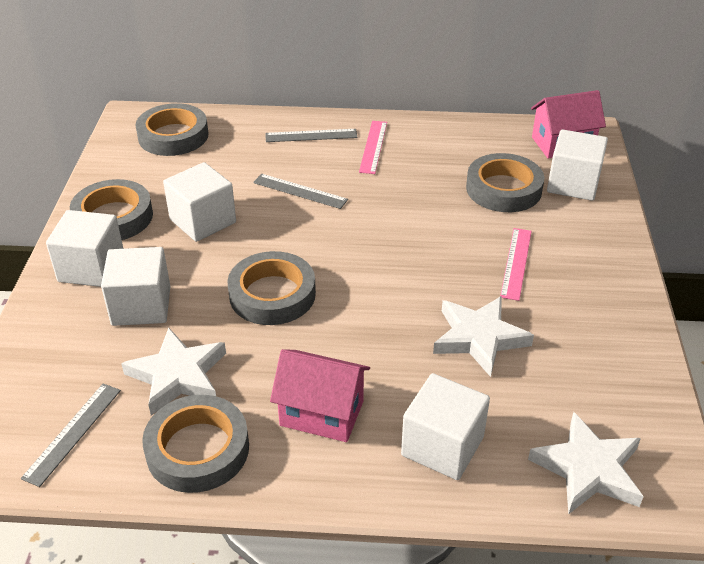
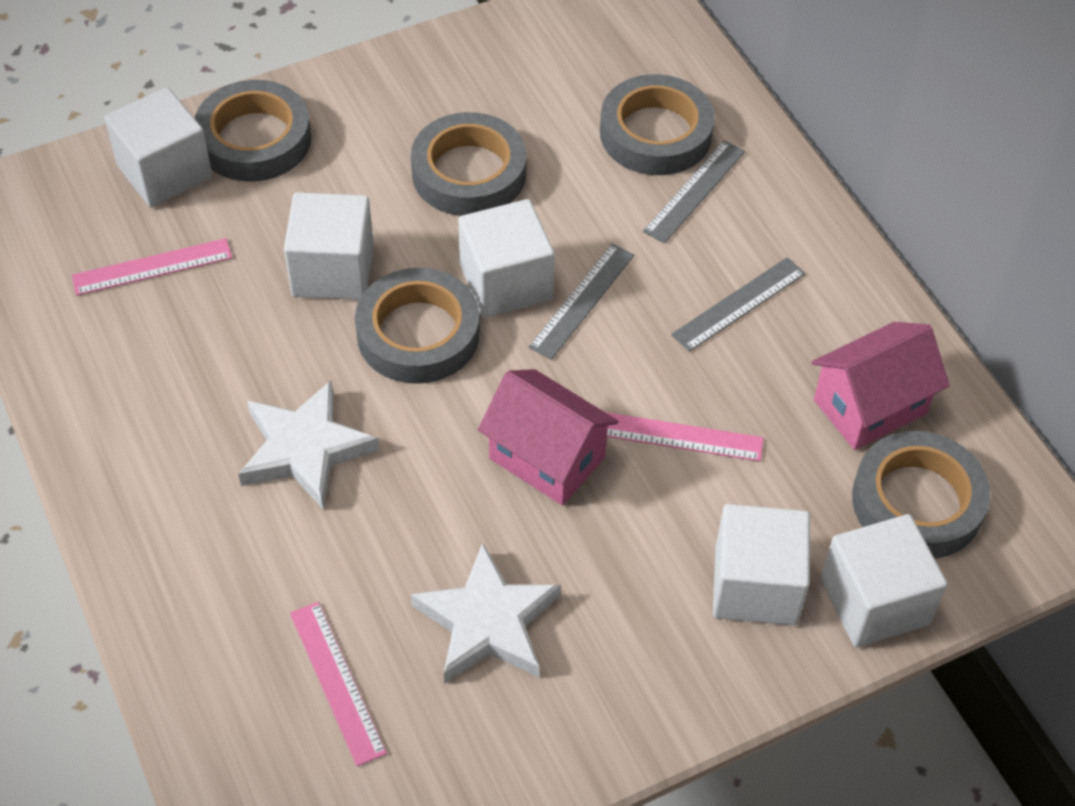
pink ruler: 2 -> 3
white star: 3 -> 2

